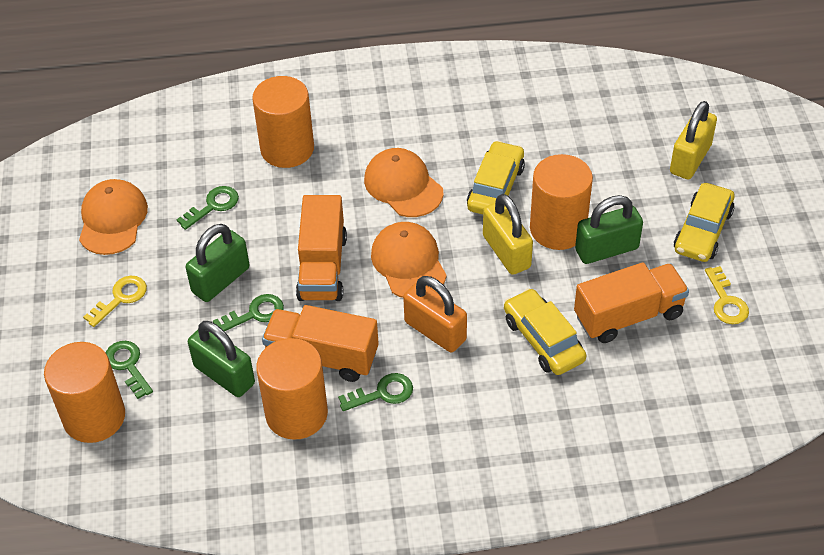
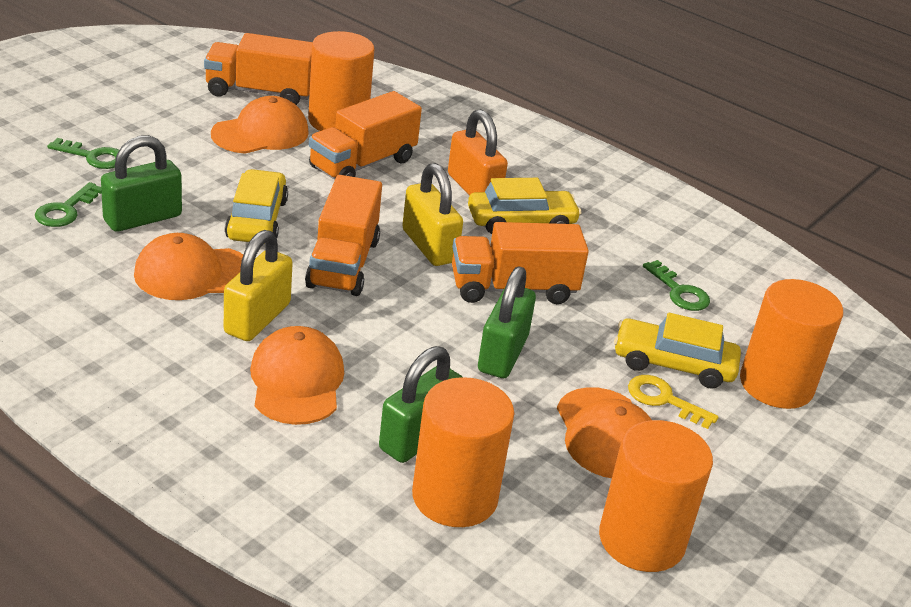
green key: 4 -> 3
orange cap: 3 -> 4
orange truck: 3 -> 4
yellow key: 2 -> 1

